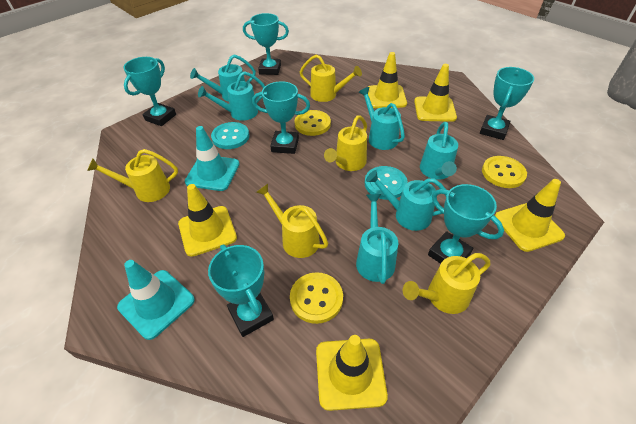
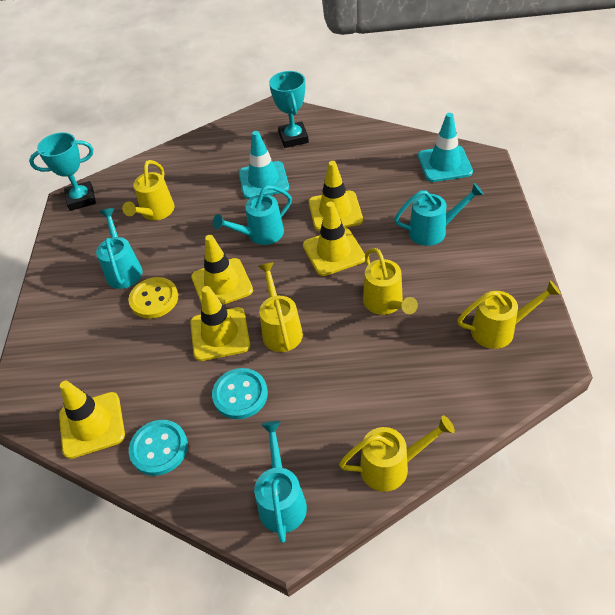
turquoise trophy: 6 -> 2
turquoise watering can: 6 -> 4
yellow button: 3 -> 1

